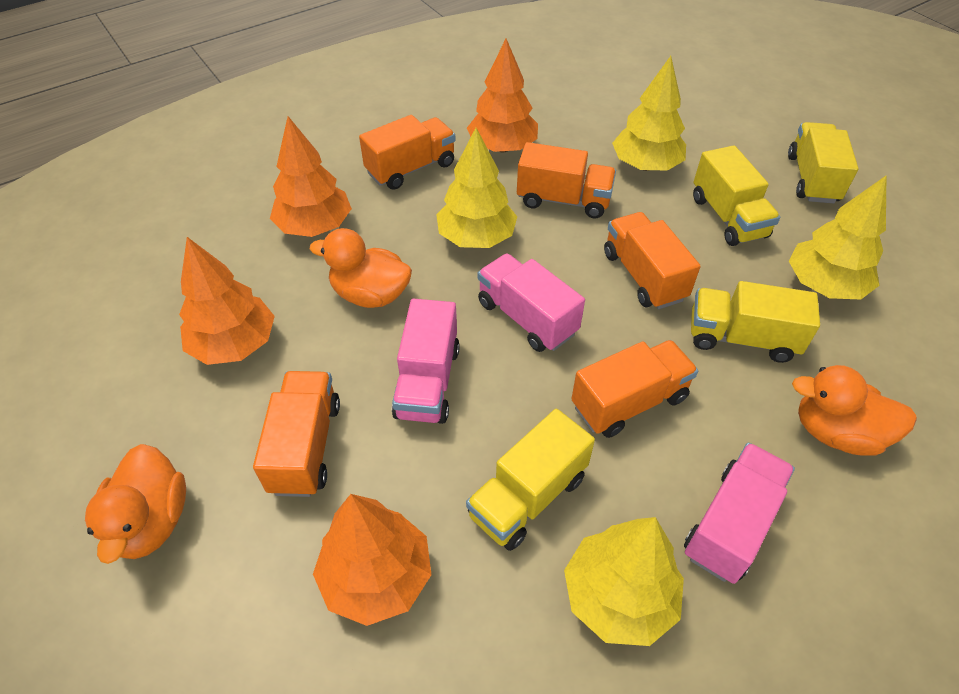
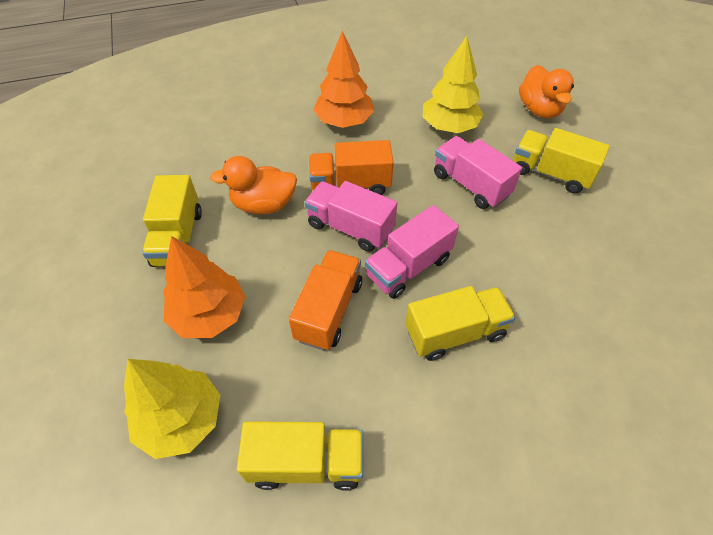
orange duck: 3 -> 2
orange tree: 4 -> 2
orange truck: 5 -> 2
yellow tree: 4 -> 2

